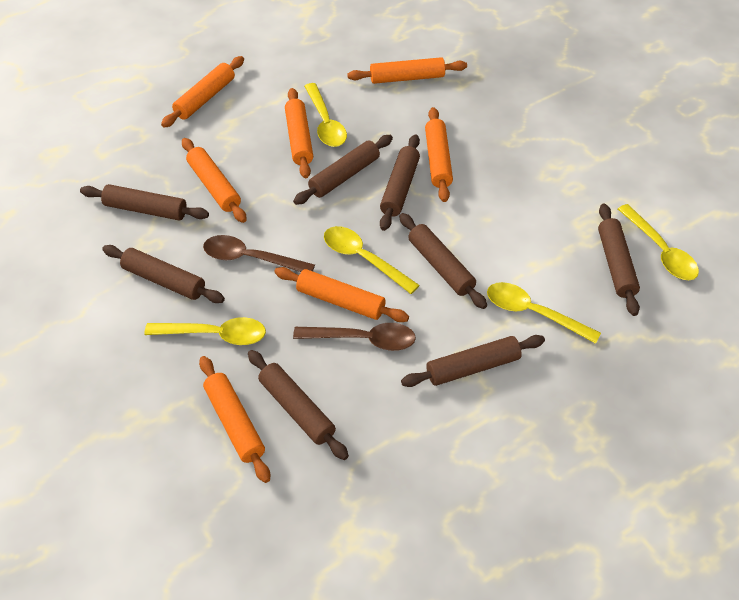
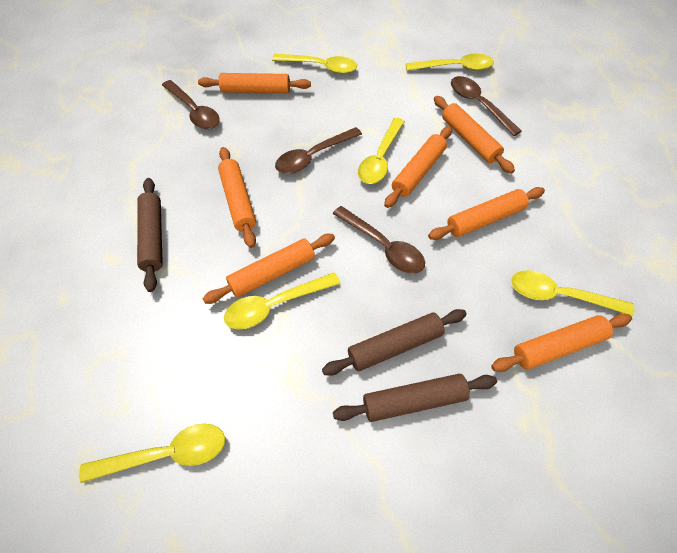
brown rolling pin: 8 -> 3
brown spoon: 2 -> 4
yellow spoon: 5 -> 6

